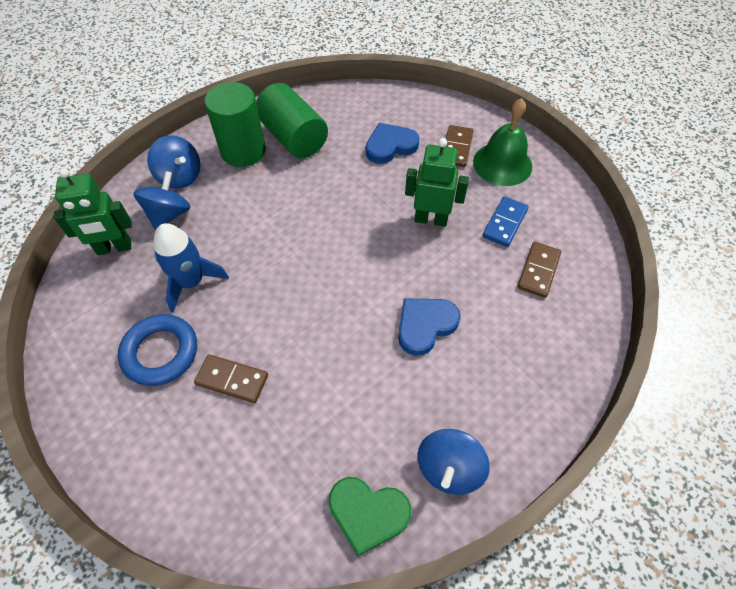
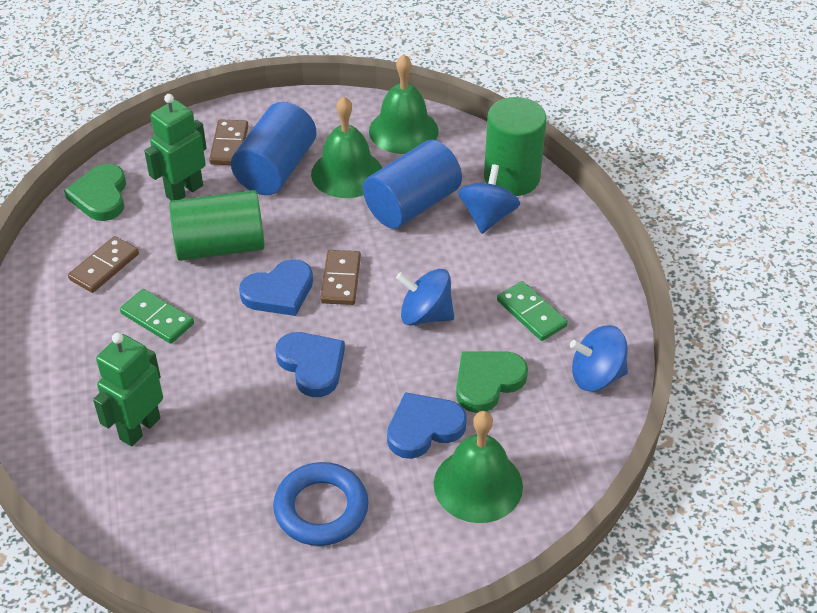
blue cylinder: 0 -> 2
blue domino: 1 -> 0
blue heart: 2 -> 3
blue rocket: 1 -> 0
green bell: 1 -> 3
green domino: 0 -> 2
green heart: 1 -> 2

